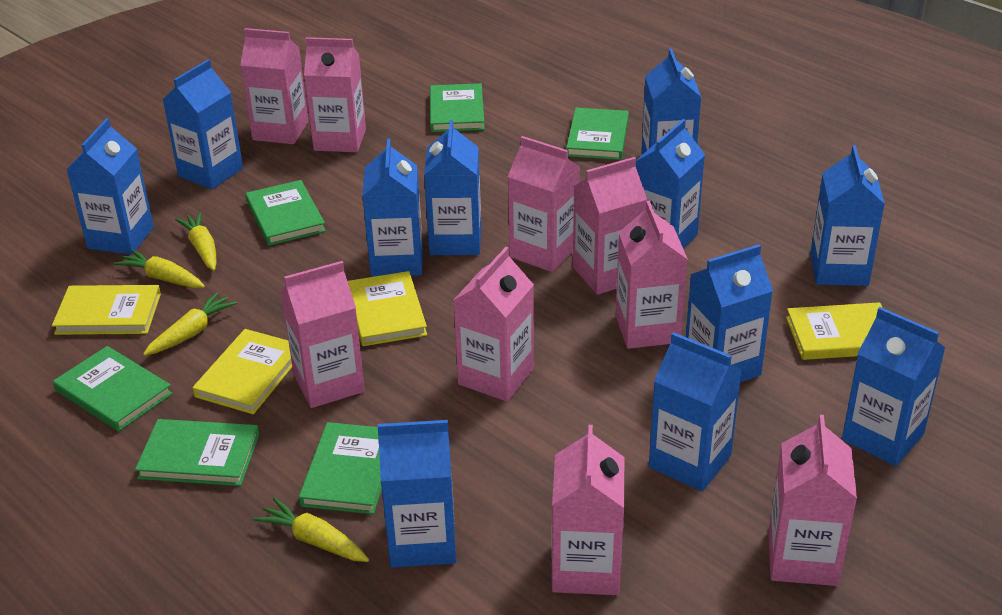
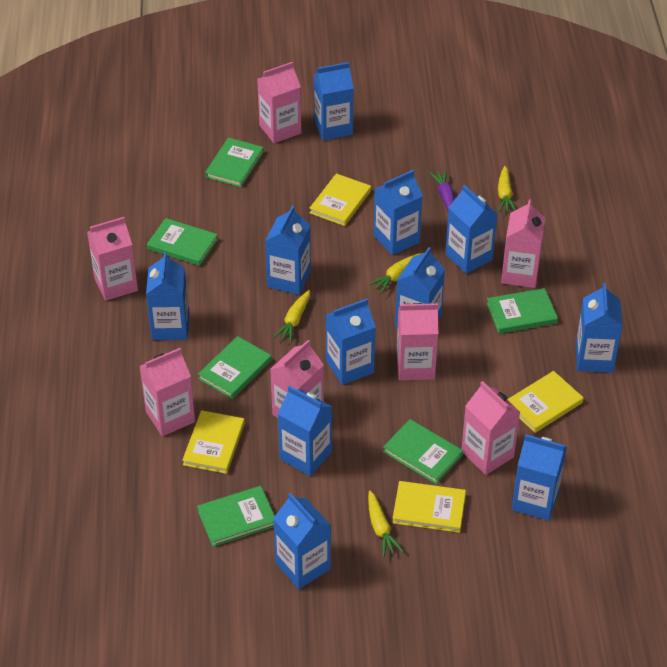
pink carton: 9 -> 7
purple carrot: 0 -> 1

